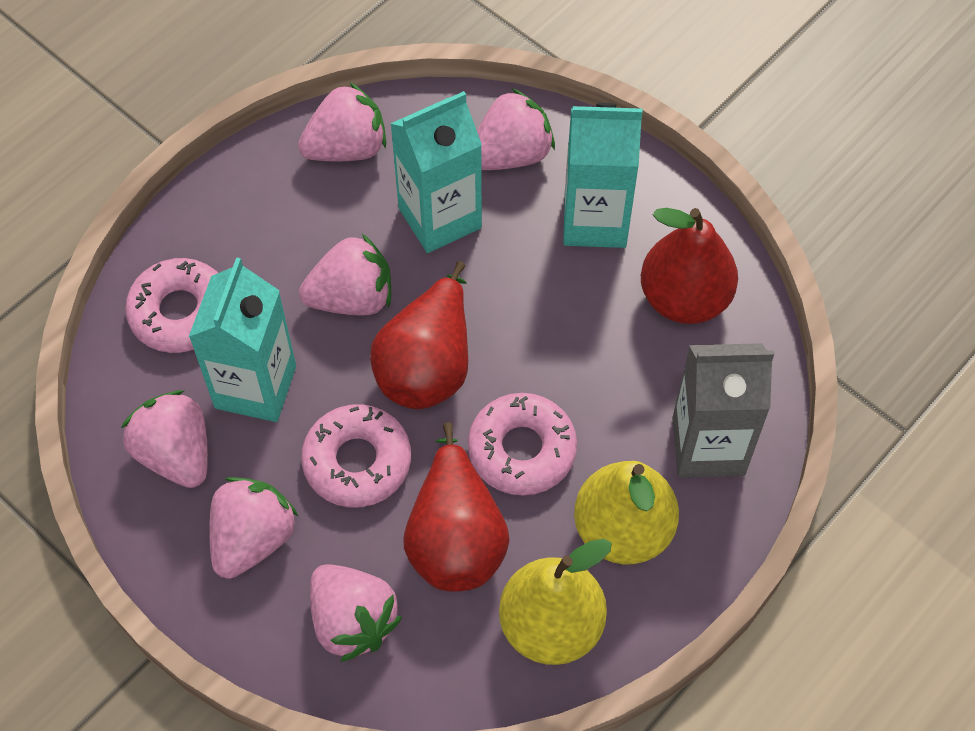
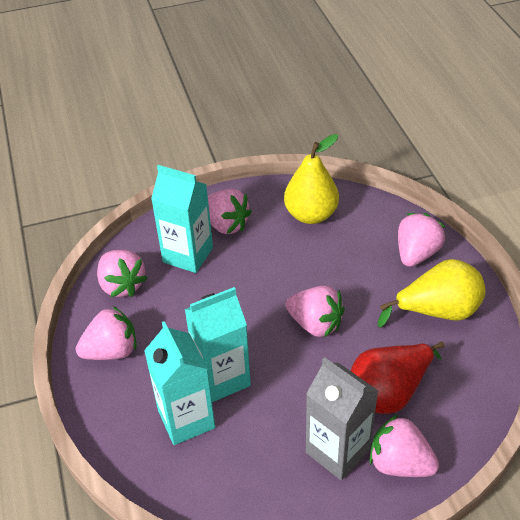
pink donut: 3 -> 0
red pear: 3 -> 1

